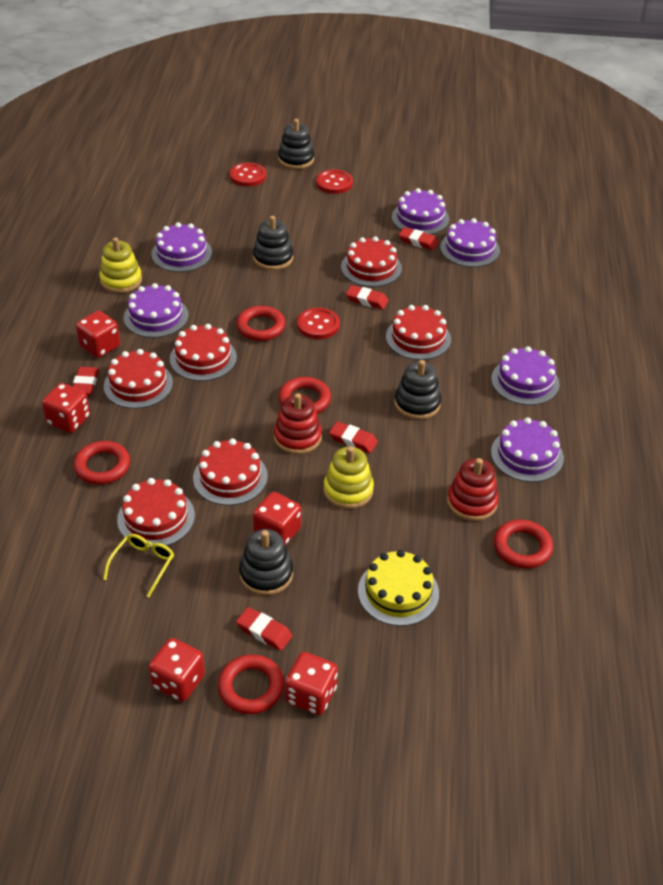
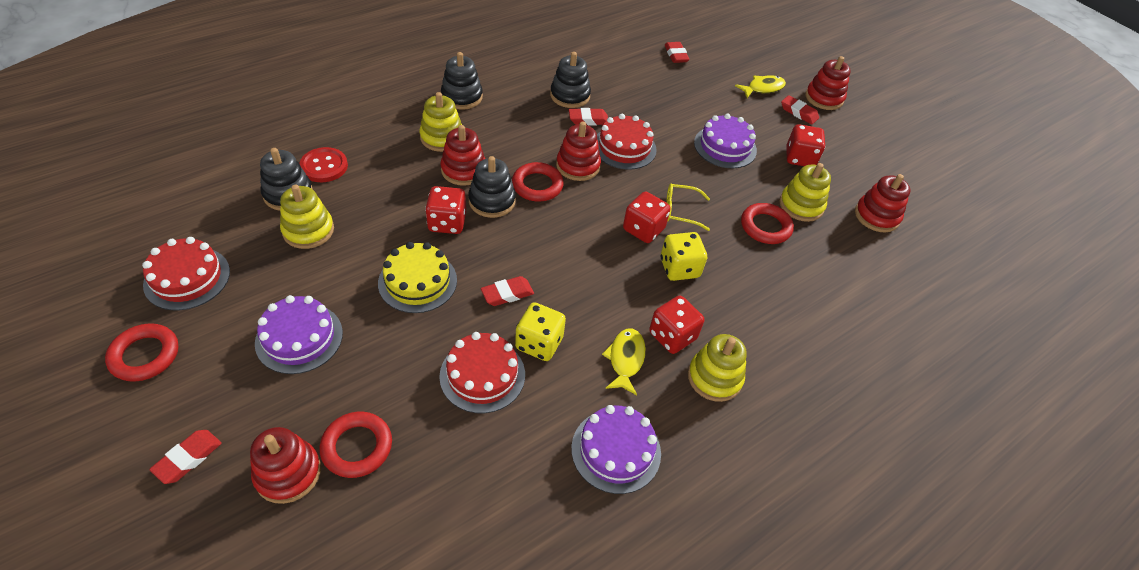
purple cake: 6 -> 3
red button: 3 -> 1
red cake: 6 -> 3
red dice: 5 -> 4
red ring: 5 -> 4
red stacking toy: 2 -> 5
yellow dice: 0 -> 2
yellow fish: 0 -> 2
yellow stacking toy: 2 -> 4

